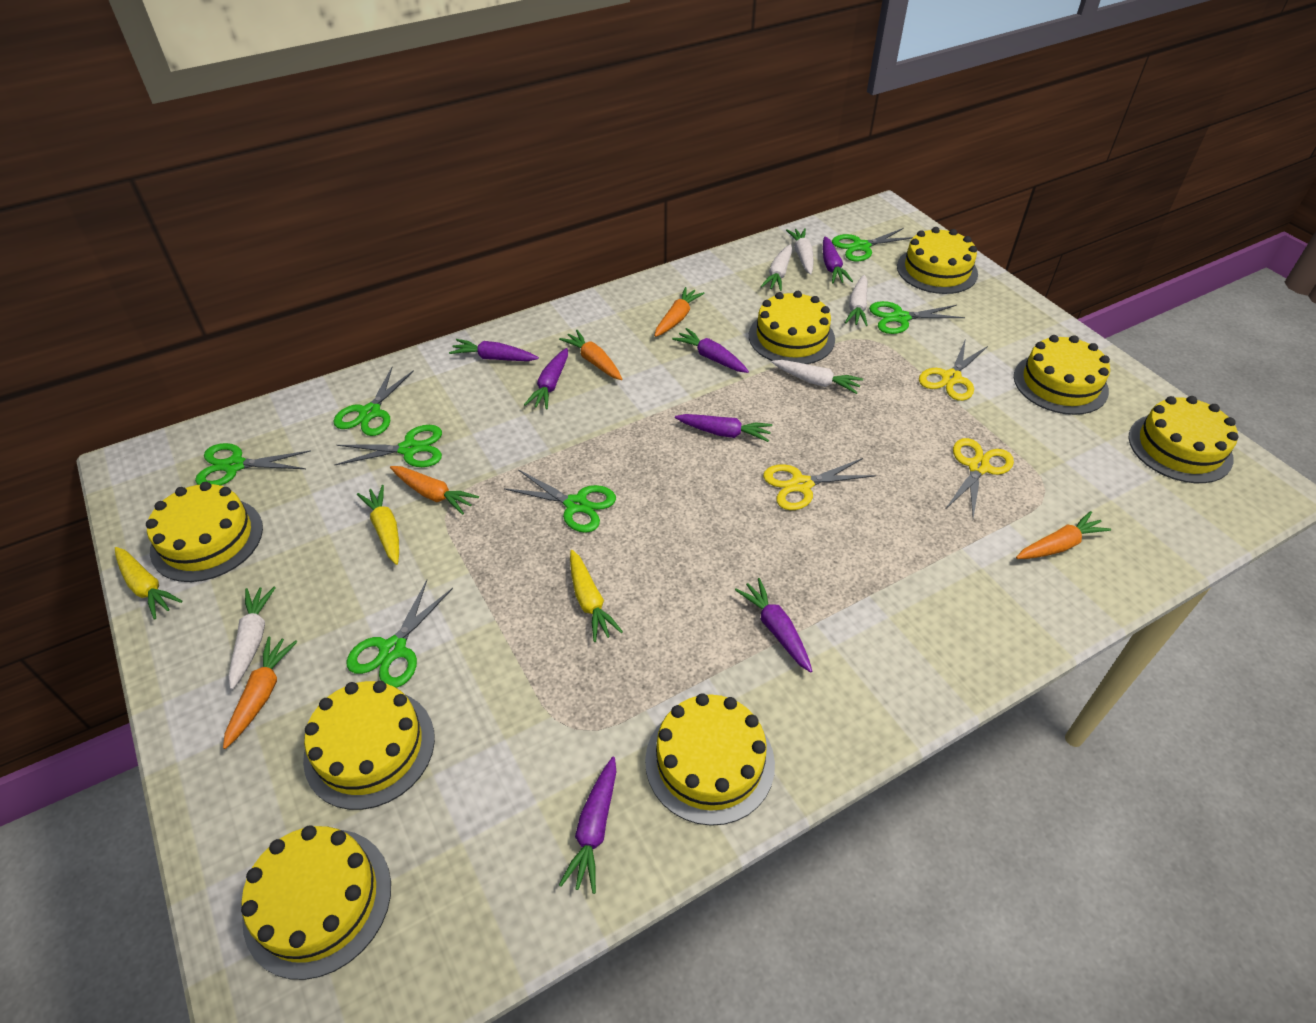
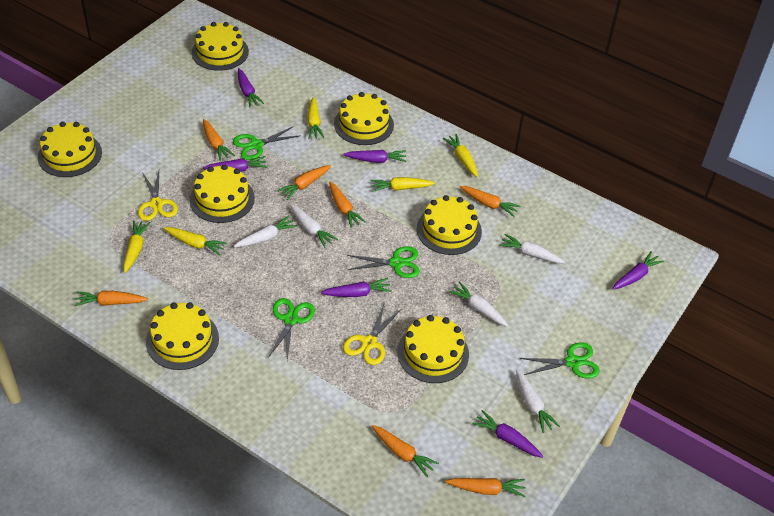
green scissors: 7 -> 4
orange carrot: 5 -> 7
purple carrot: 7 -> 6
yellow cake: 8 -> 7
yellow carrot: 3 -> 5
yellow scissors: 3 -> 2

